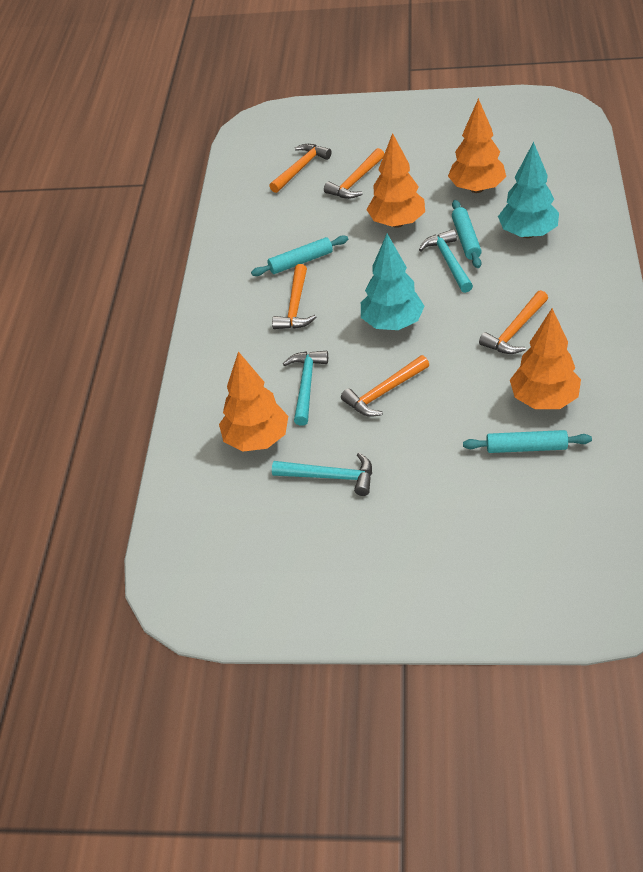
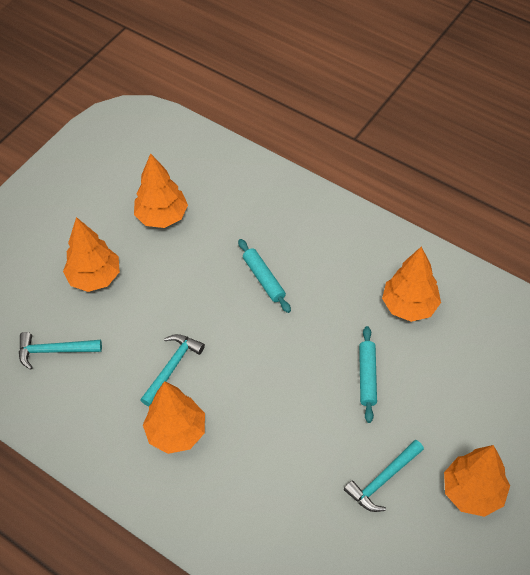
orange hammer: 5 -> 0
orange tree: 4 -> 5
turquoise rolling pin: 3 -> 2
turquoise tree: 2 -> 0

